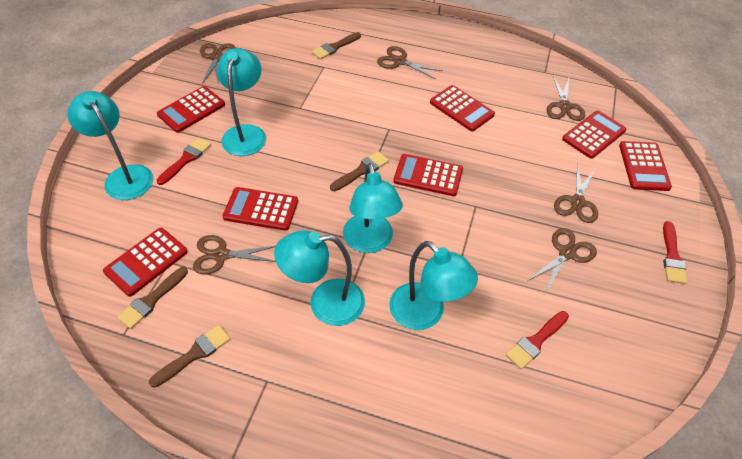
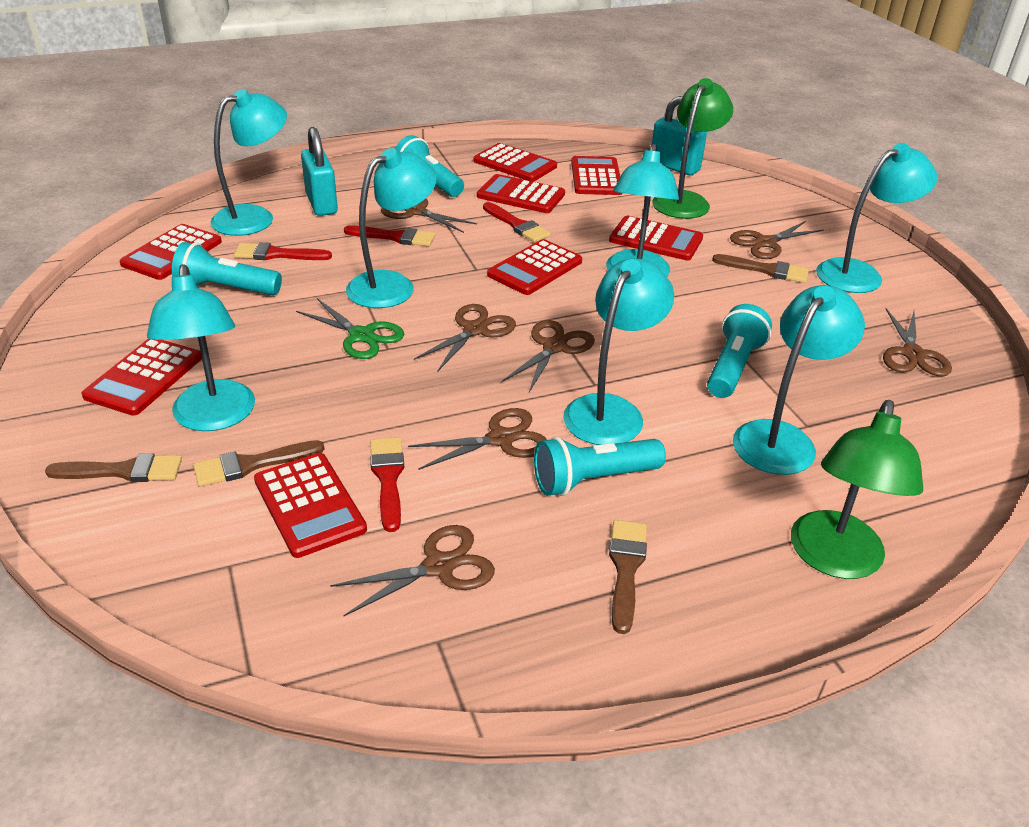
brown scissors: 6 -> 7
green lamp: 0 -> 2
green scissors: 0 -> 1
red brush: 3 -> 4
red calculator: 7 -> 8
turquoise flashlight: 0 -> 4
turquoise lamp: 5 -> 7
turquoise padlock: 0 -> 2

